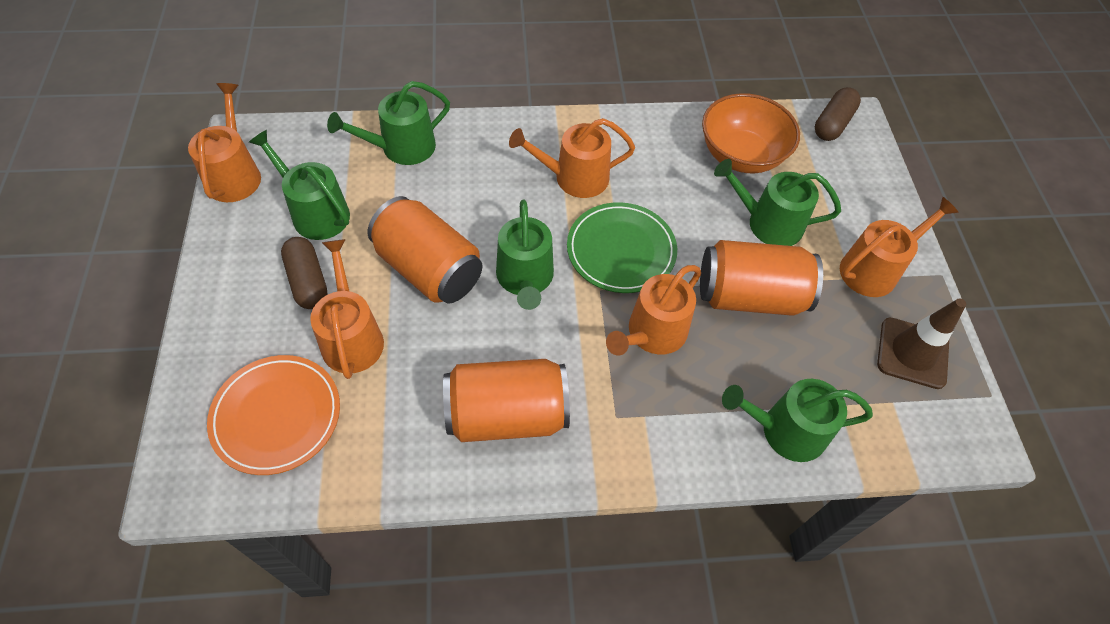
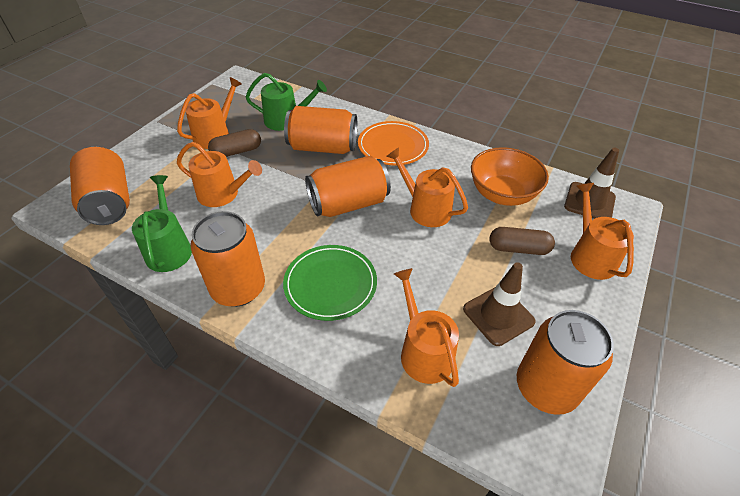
brown traffic cone: 1 -> 2
green watering can: 5 -> 2
orange can: 3 -> 5

